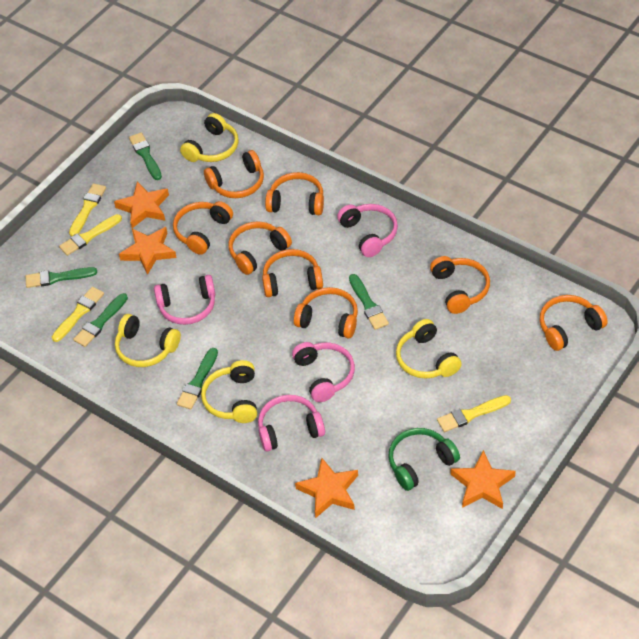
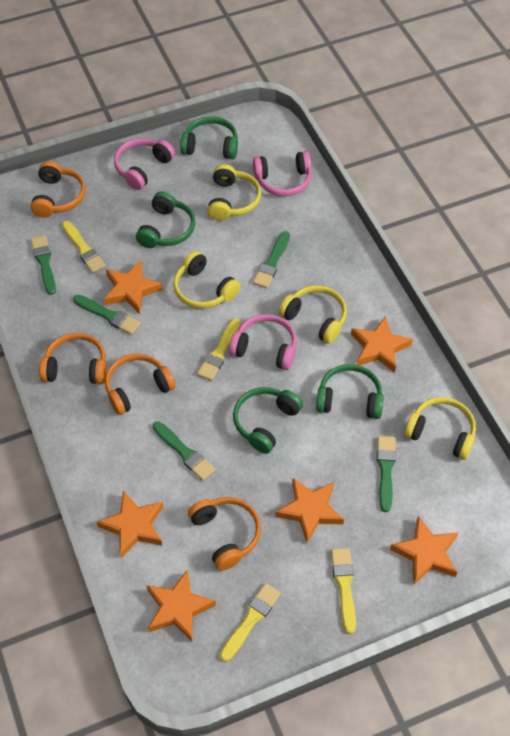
green headphones: 1 -> 4
orange headphones: 8 -> 4
orange star: 4 -> 6
pink headphones: 4 -> 3

